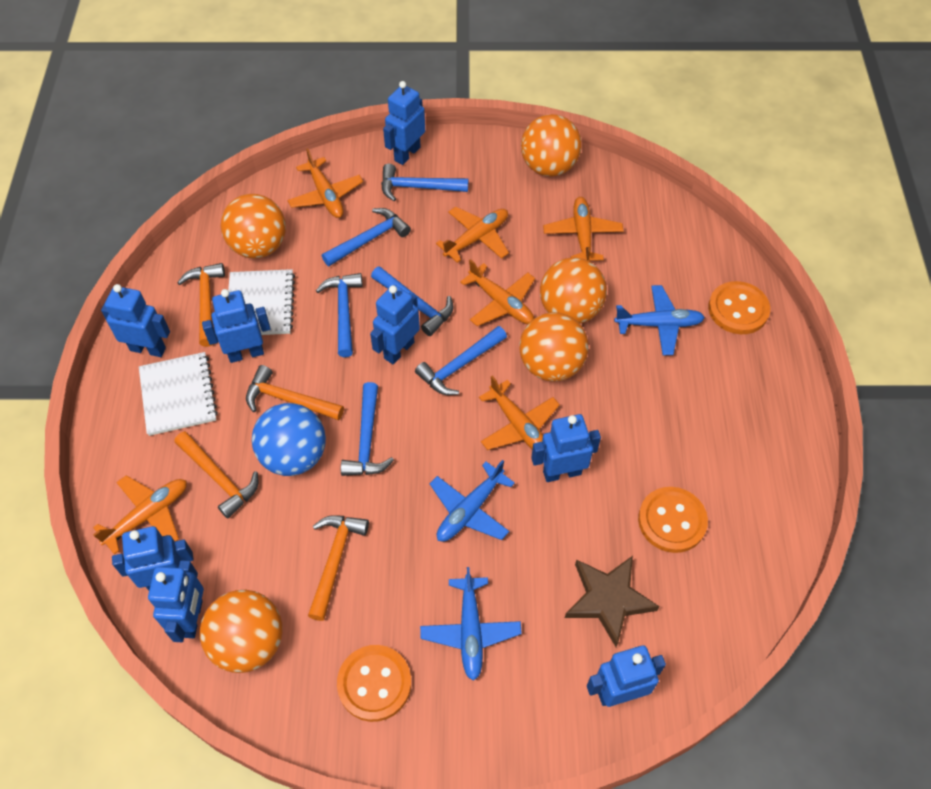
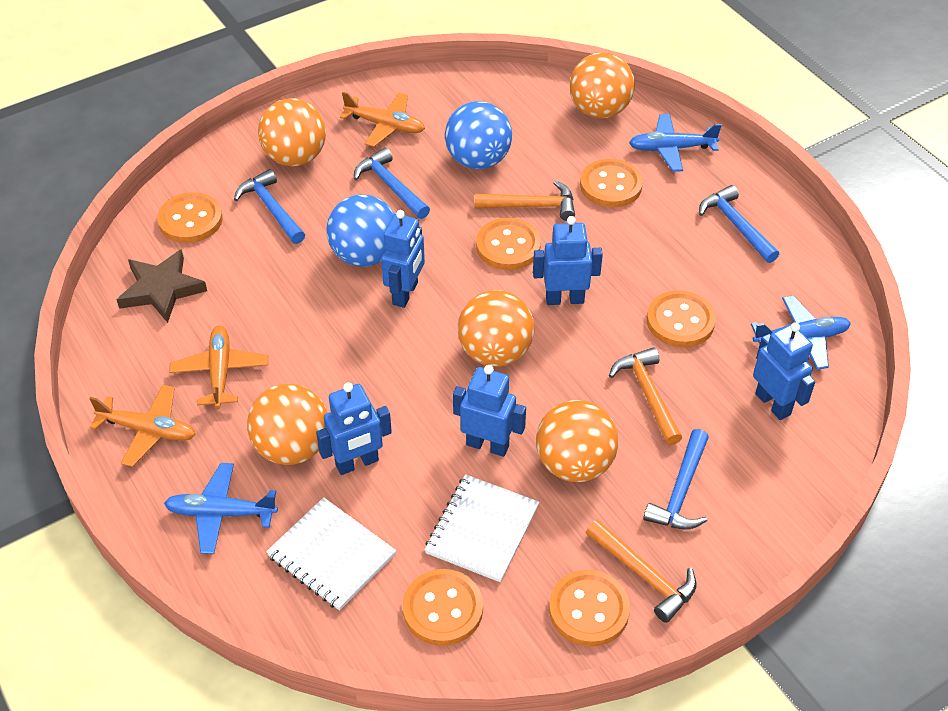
blue ball: 1 -> 2
blue hammer: 6 -> 4
blue robot: 8 -> 5
orange button: 3 -> 6
orange hammer: 4 -> 3
orange plane: 6 -> 3

